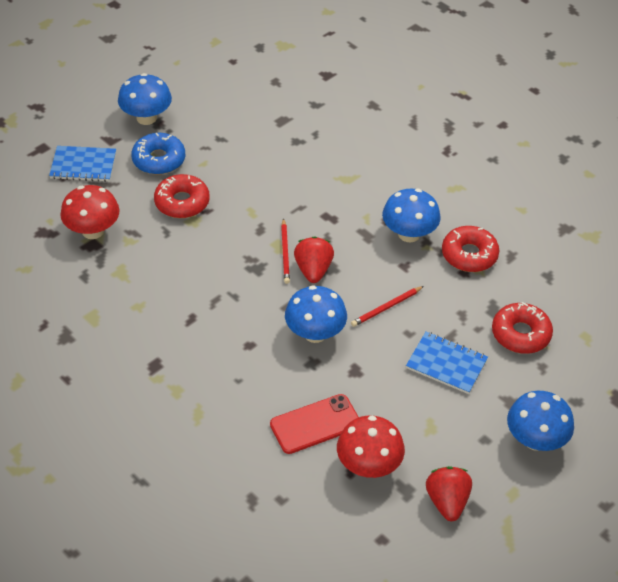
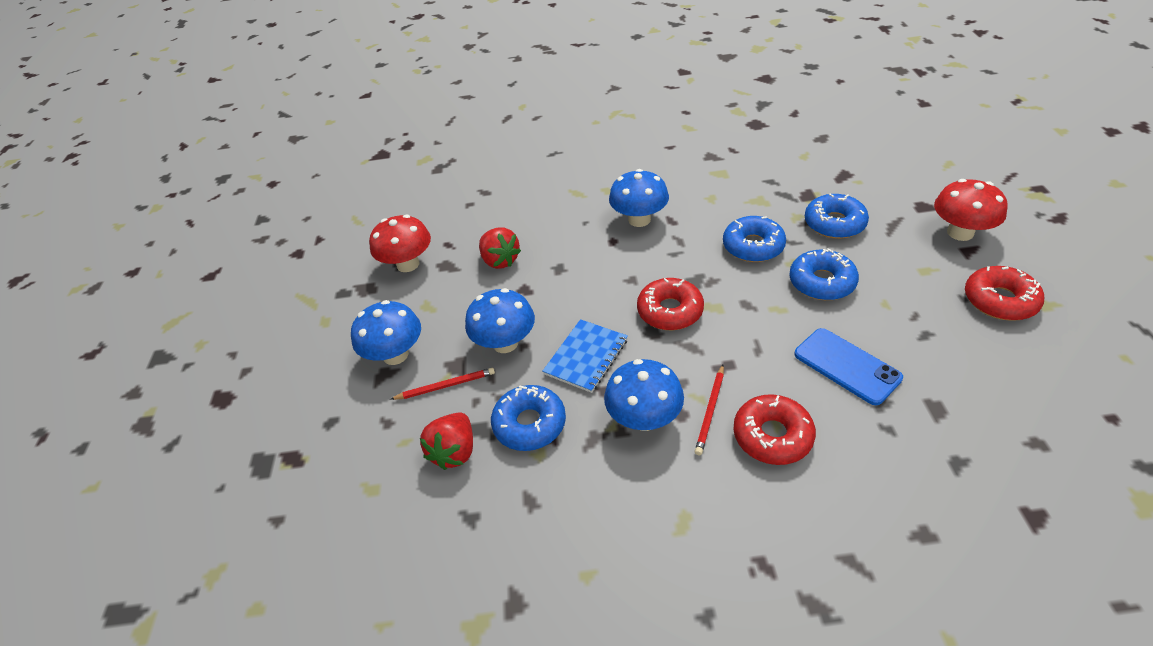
blue donut: 1 -> 4
blue notebook: 2 -> 1
blue phone: 0 -> 1
red phone: 1 -> 0

